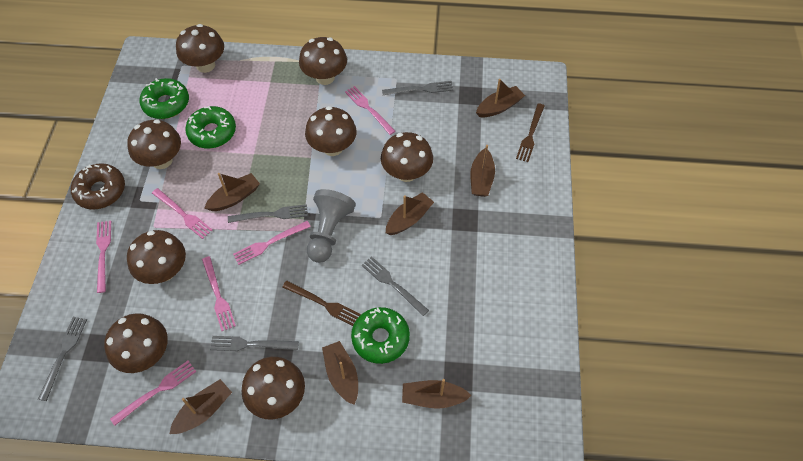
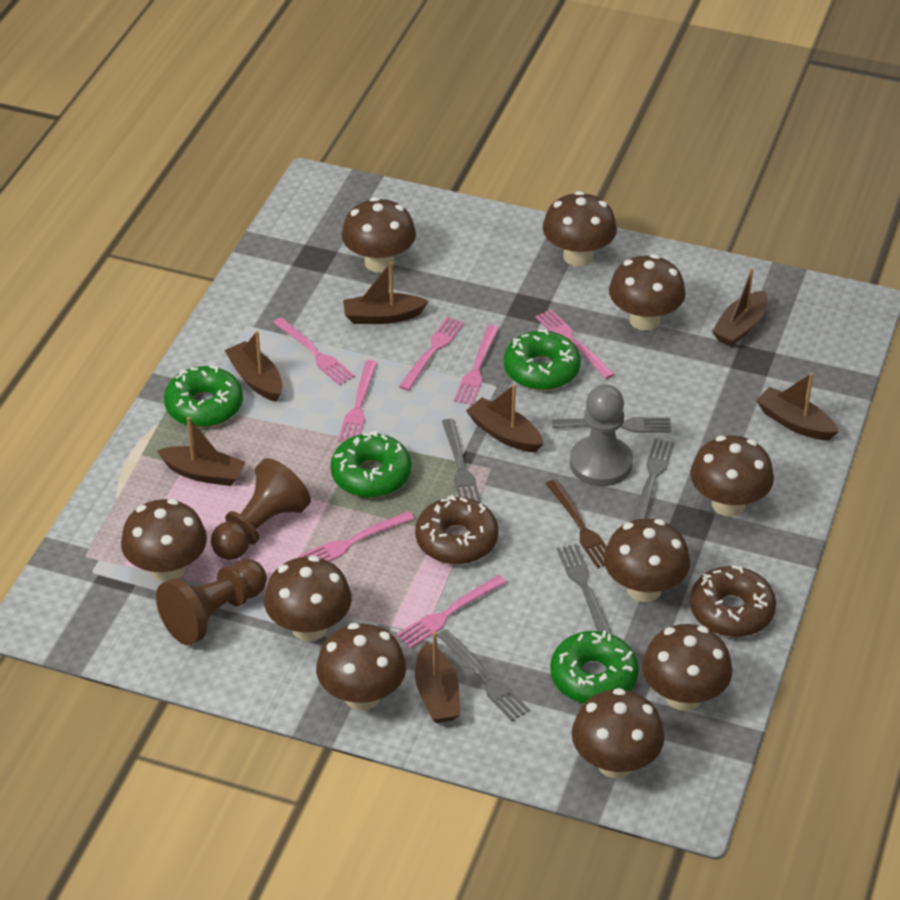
brown donut: 1 -> 2
brown fork: 2 -> 1
brown mushroom: 8 -> 10
brown pawn: 0 -> 2
green donut: 3 -> 4
pink fork: 6 -> 7

